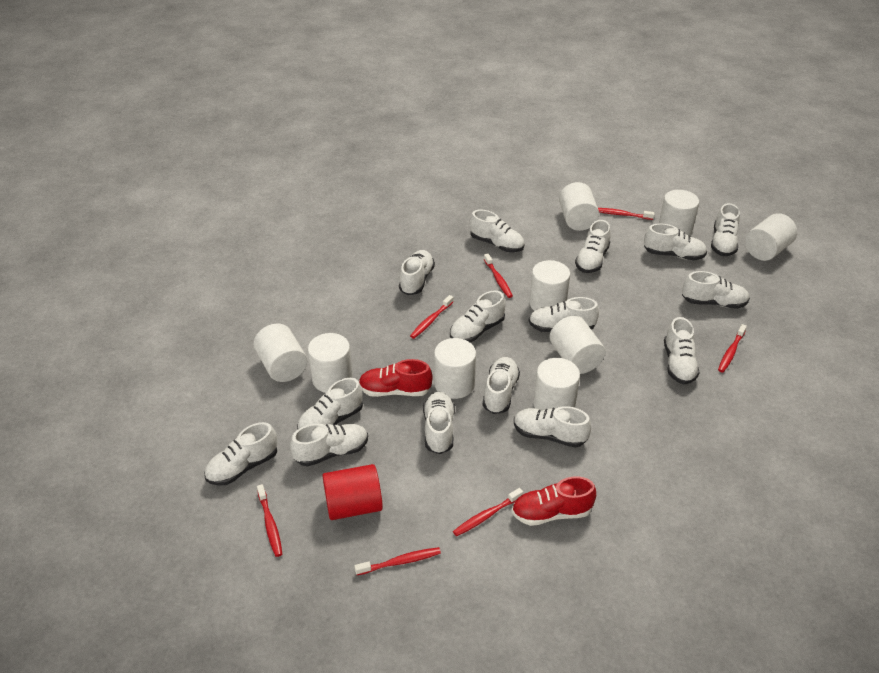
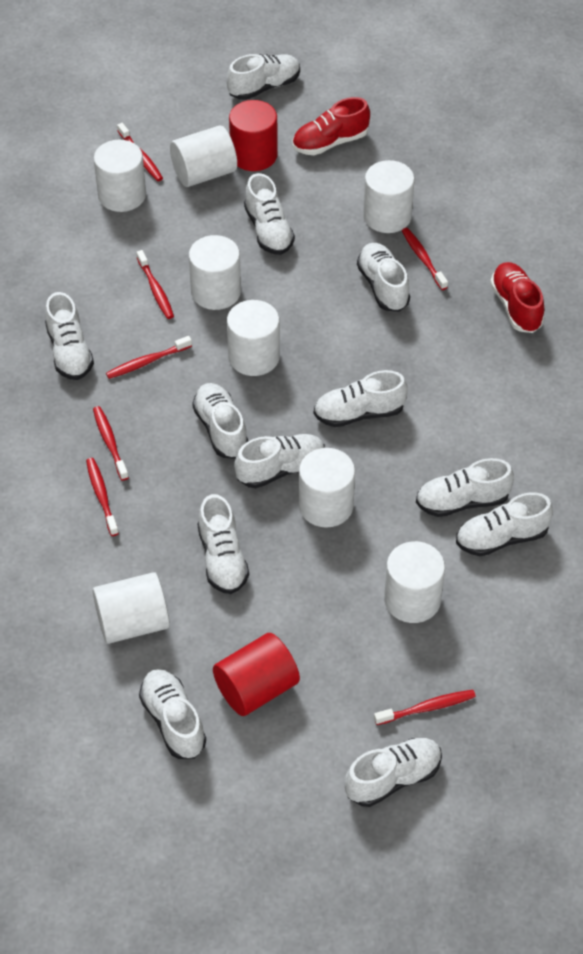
red cylinder: 1 -> 2
white cylinder: 9 -> 8
white shoe: 15 -> 12

